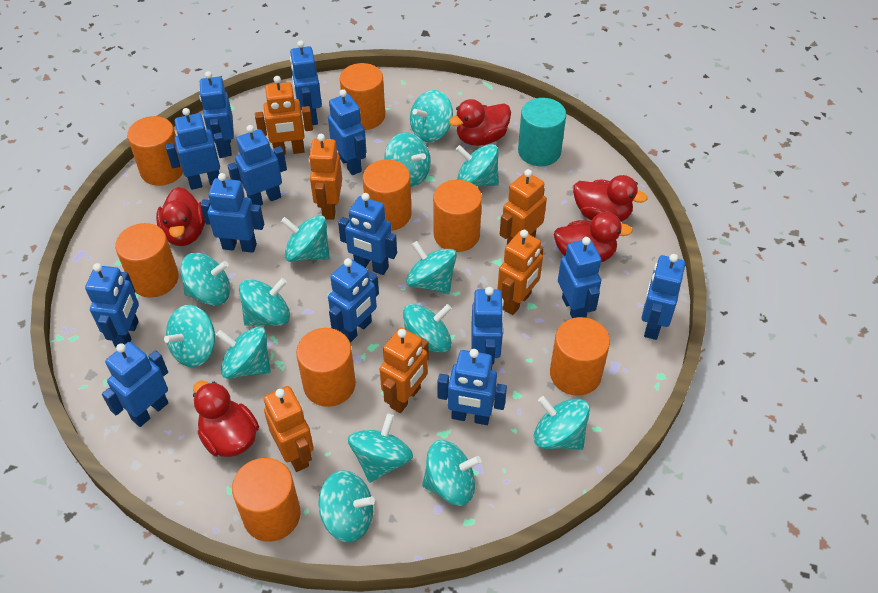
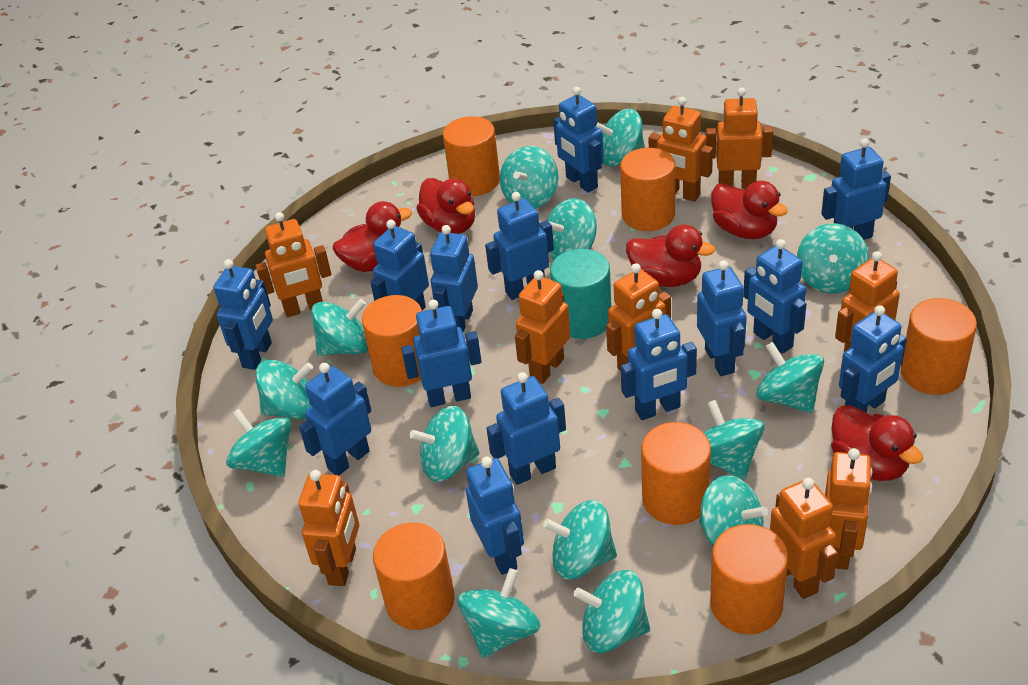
orange cylinder: 8 -> 7
orange robot: 6 -> 9

